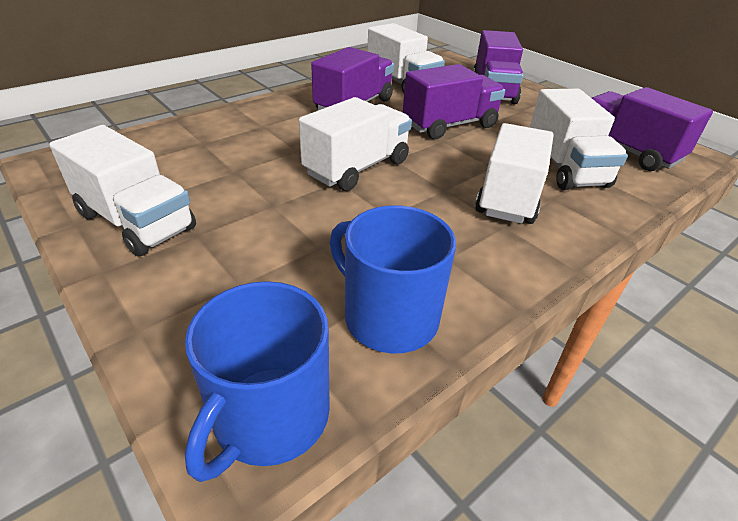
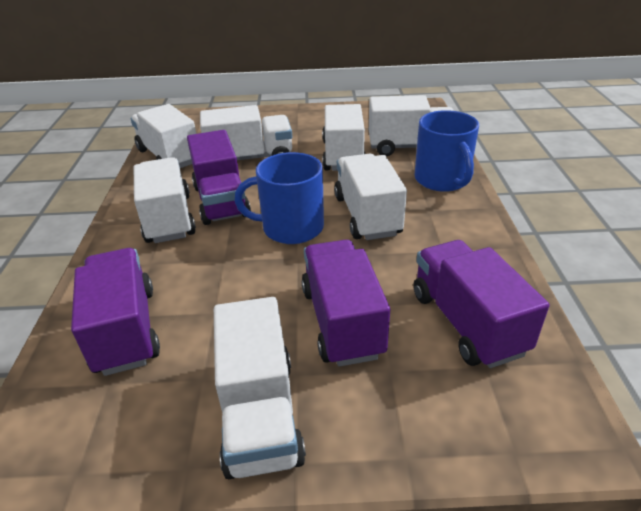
white truck: 5 -> 7

